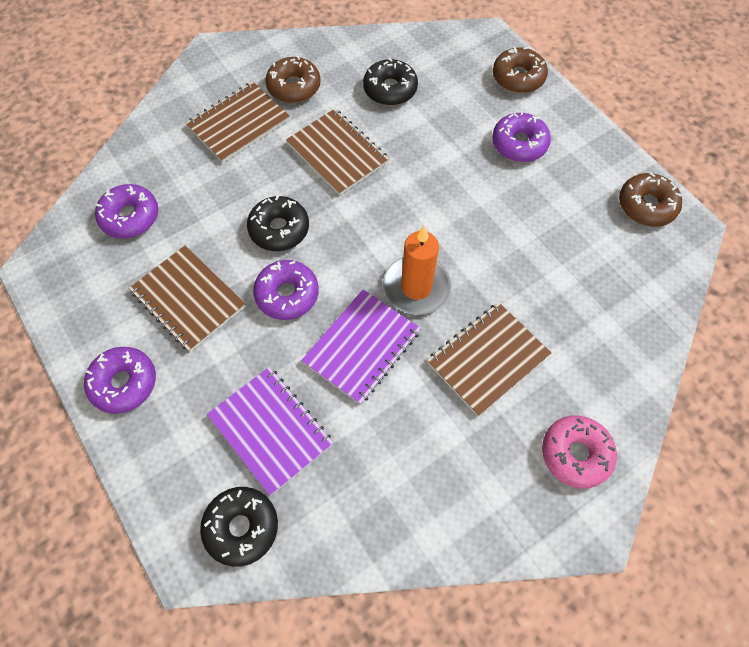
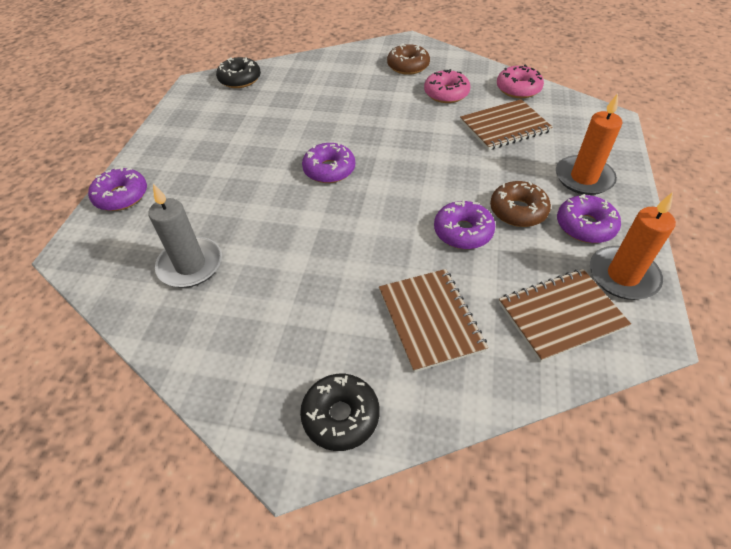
black donut: 3 -> 2
brown donut: 3 -> 2
brown notebook: 4 -> 3
grey candle: 0 -> 1
orange candle: 1 -> 2
pink donut: 1 -> 2
purple notebook: 2 -> 0

